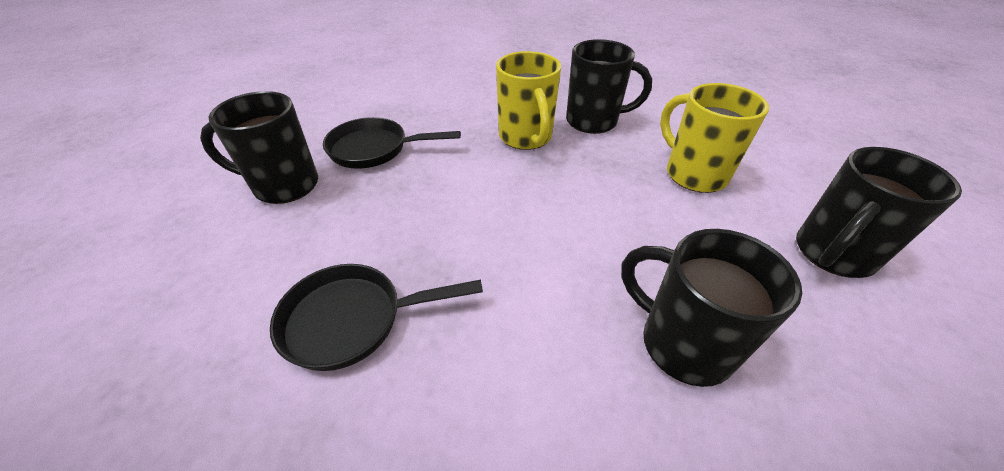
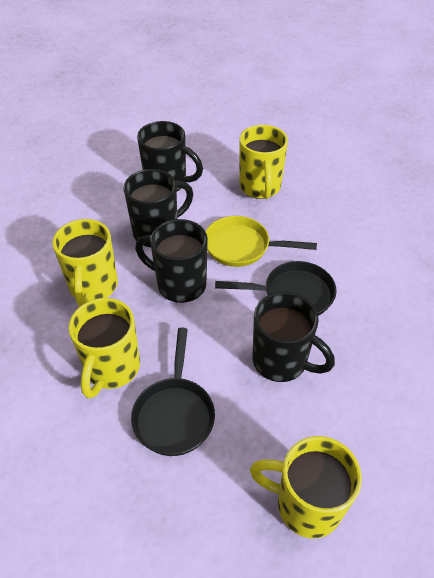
yellow mug: 2 -> 4
yellow pan: 0 -> 1

